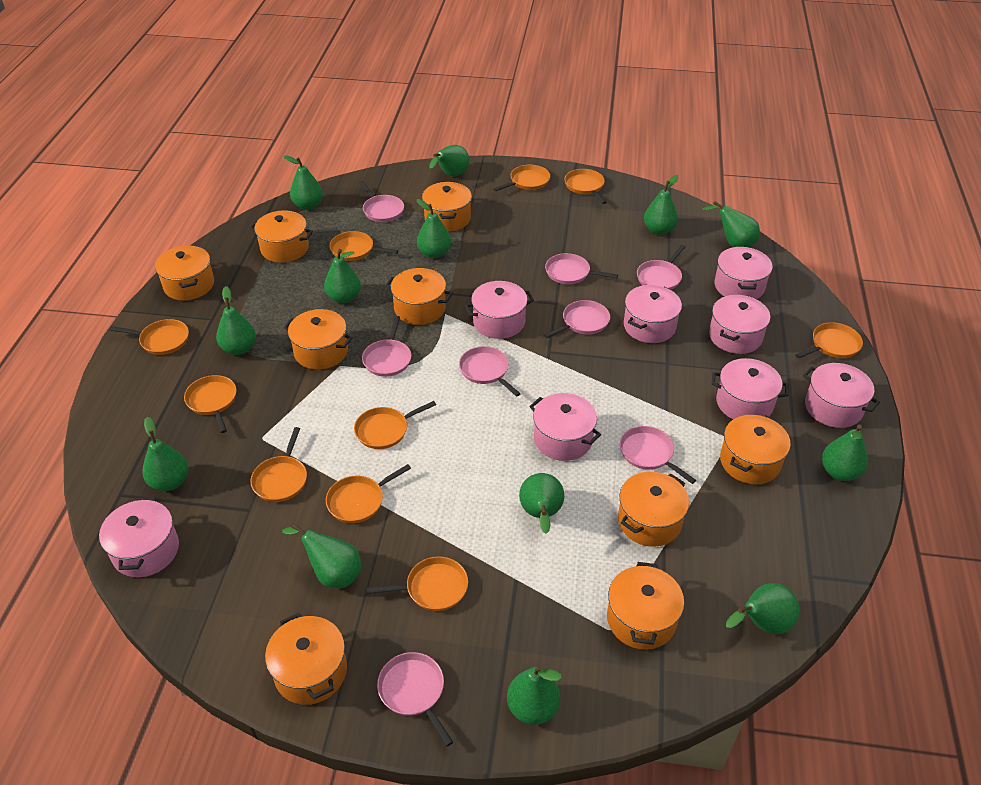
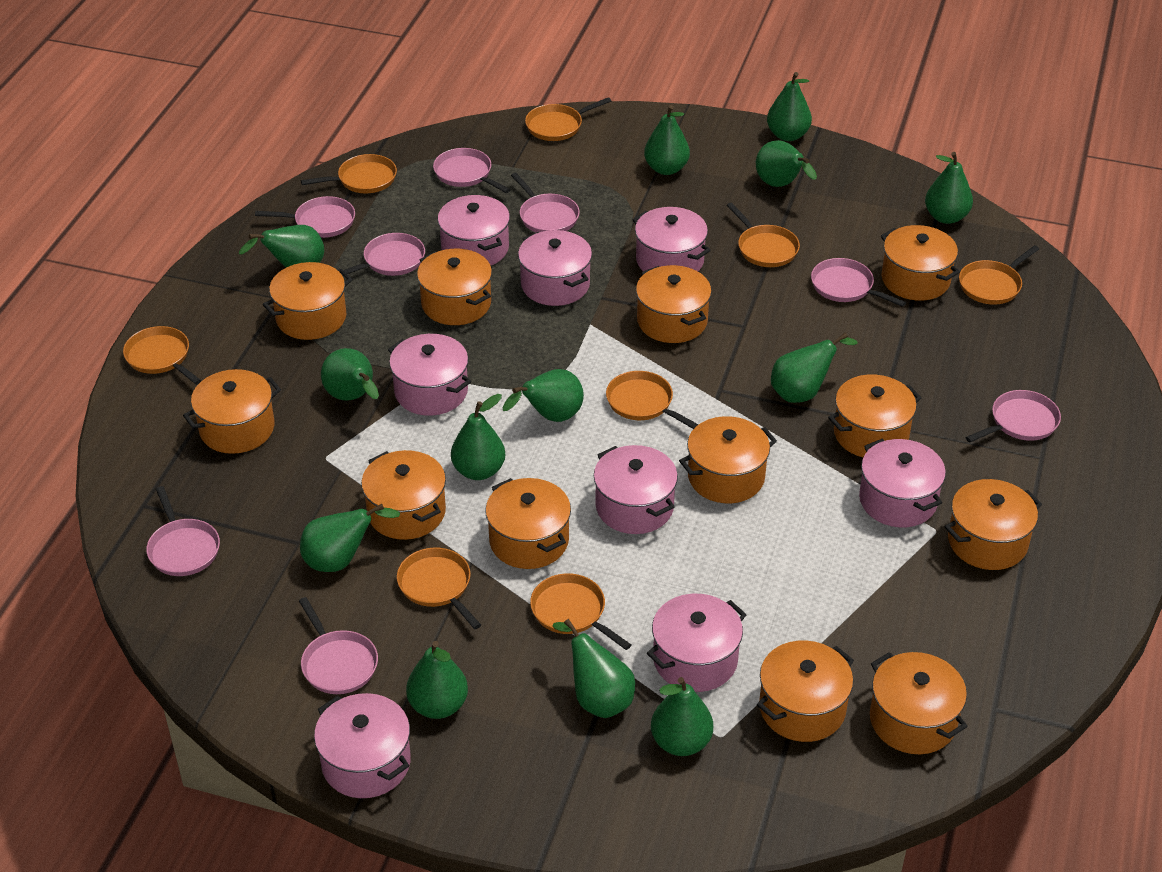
orange pan: 10 -> 8
orange pot: 9 -> 12

